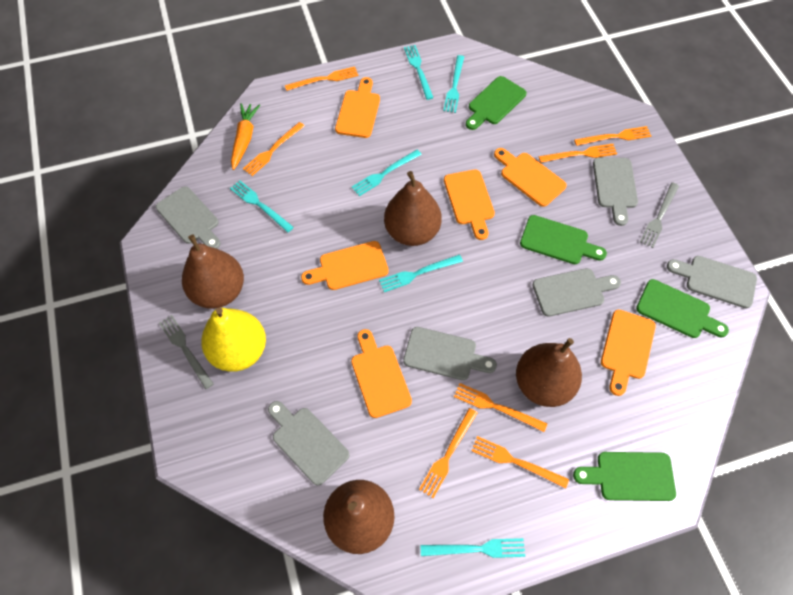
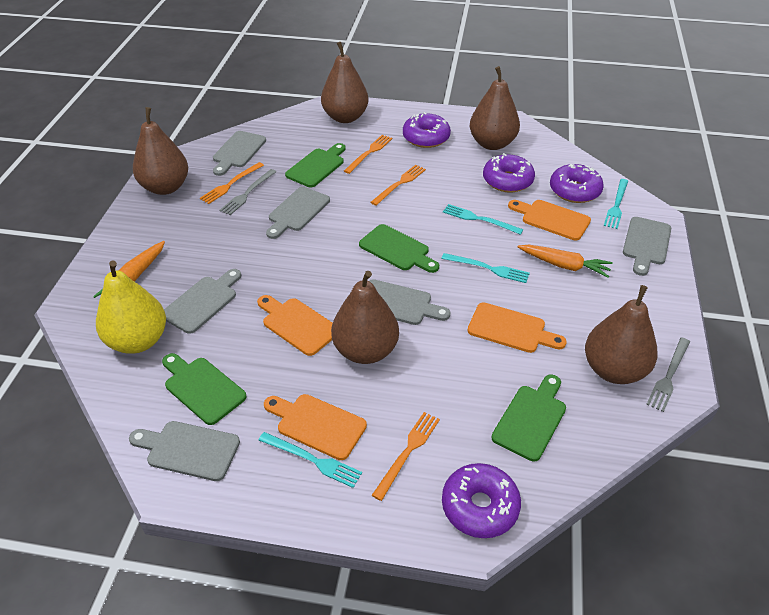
brown pear: 4 -> 5
orange carrot: 1 -> 2
orange cutting board: 6 -> 4
orange fork: 7 -> 4
purple donut: 0 -> 4
turquoise fork: 6 -> 4

